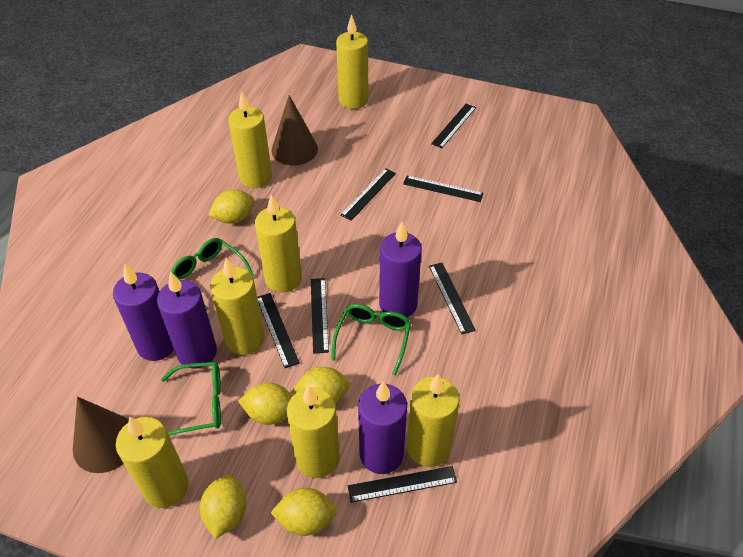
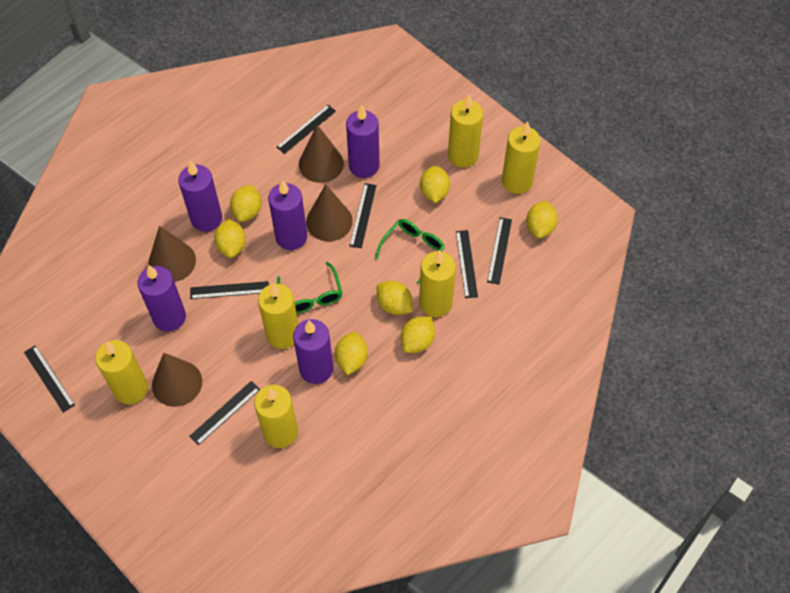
brown cone: 2 -> 4
green glasses: 3 -> 2
purple candle: 4 -> 5
yellow candle: 7 -> 6
yellow lemon: 5 -> 7

